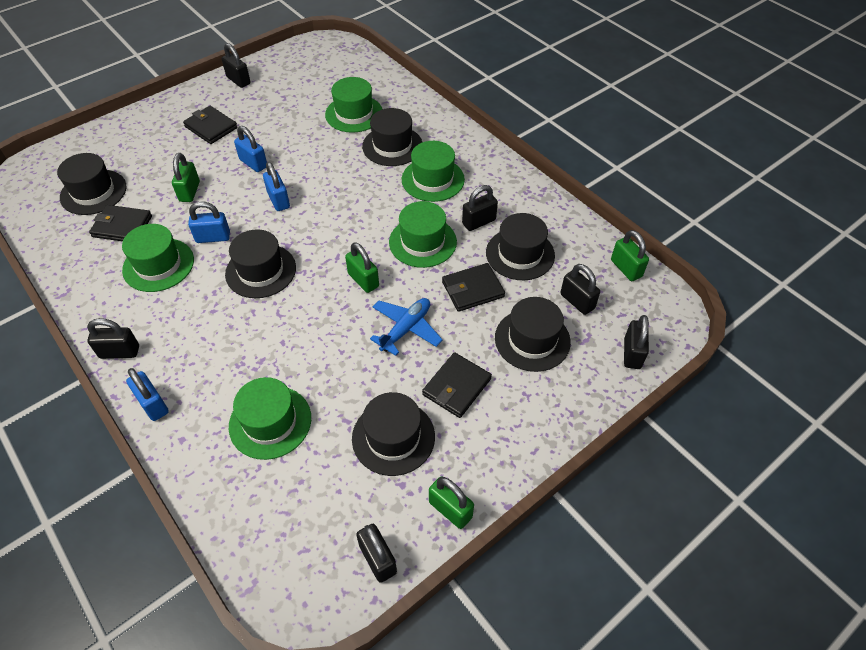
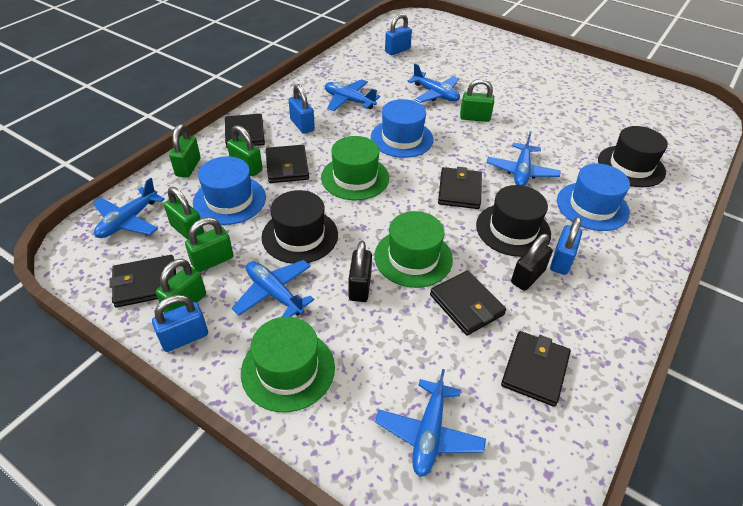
black hat: 6 -> 3
black padlock: 6 -> 2
black wallet: 4 -> 6
blue hat: 0 -> 3
blue plane: 1 -> 6
green hat: 5 -> 3
green padlock: 4 -> 6

